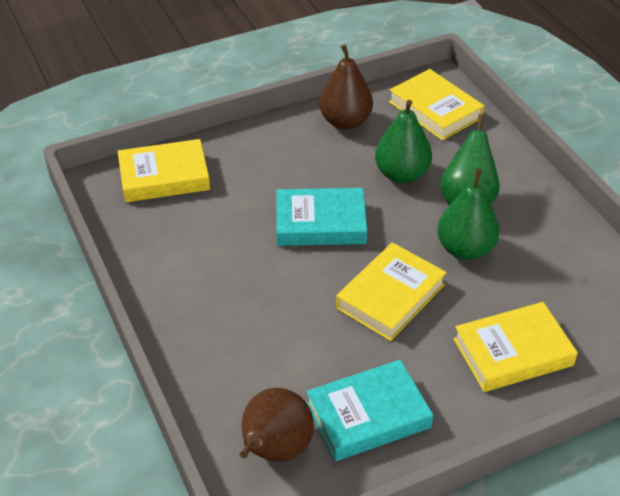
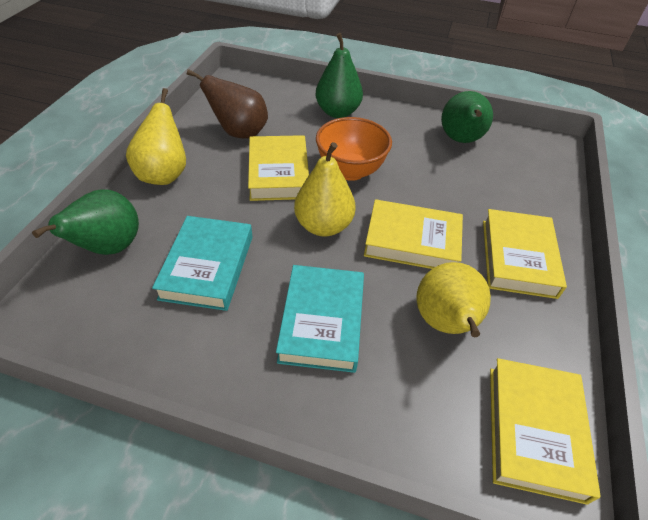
brown pear: 2 -> 1
orange bowl: 0 -> 1
yellow pear: 0 -> 3

